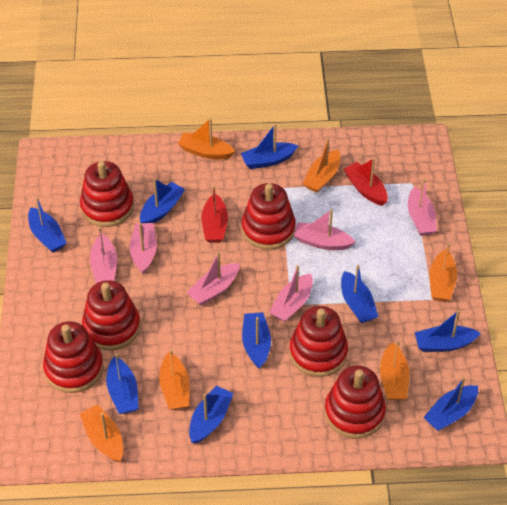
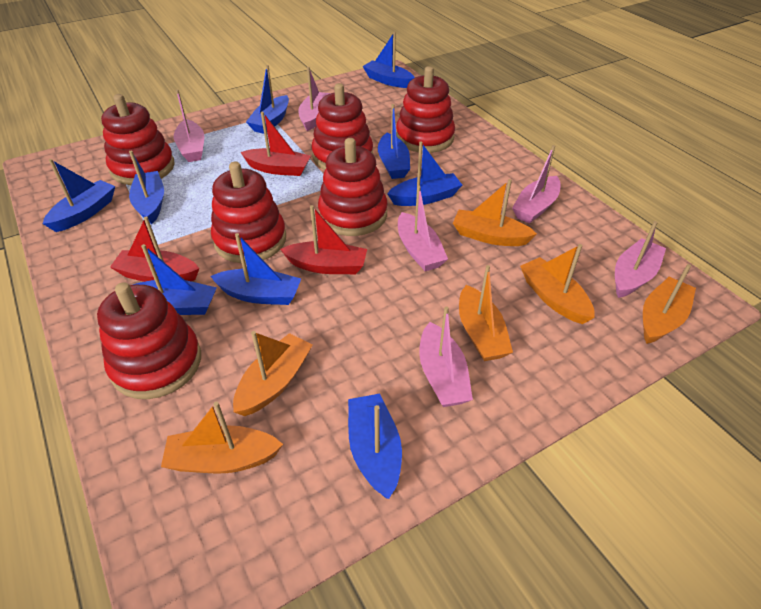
red boat: 2 -> 3

